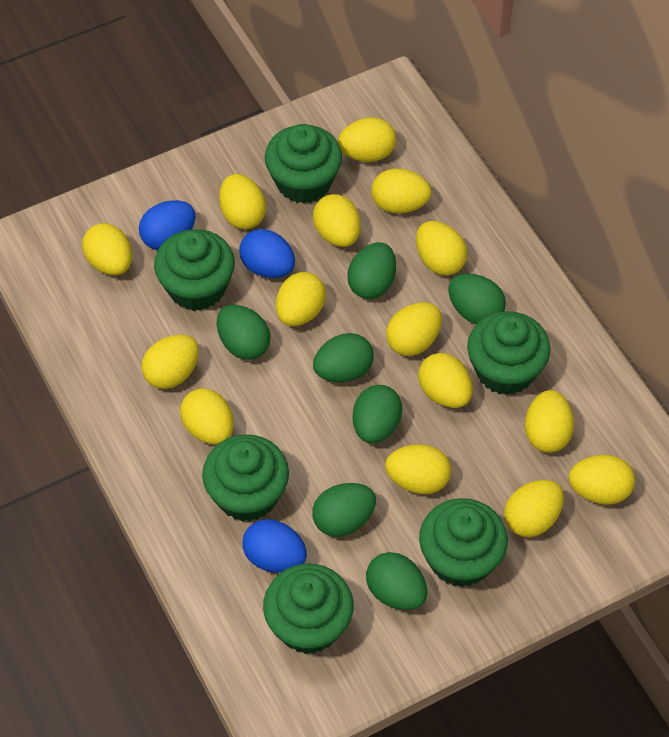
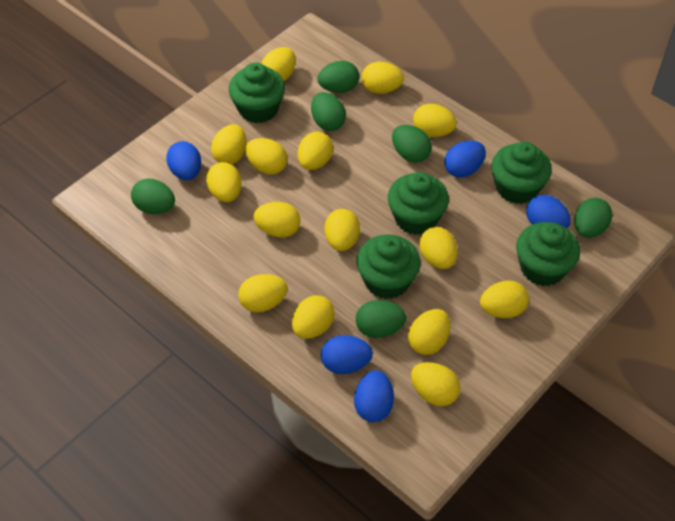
blue egg: 3 -> 5
green cupcake: 6 -> 5
green egg: 7 -> 6

